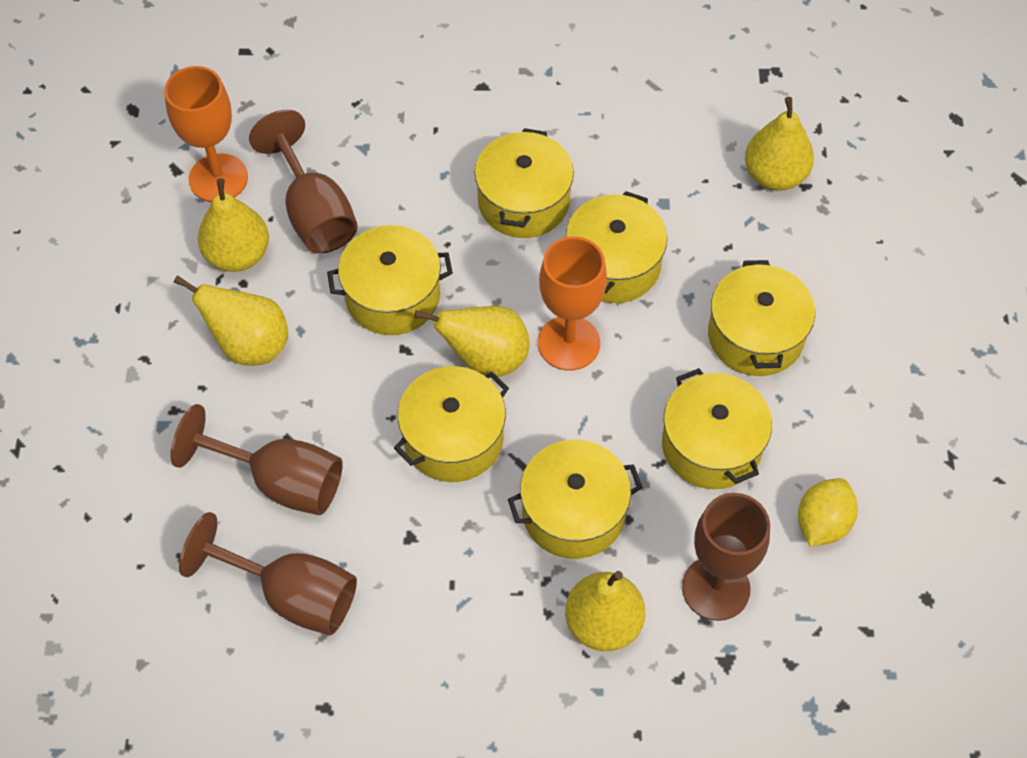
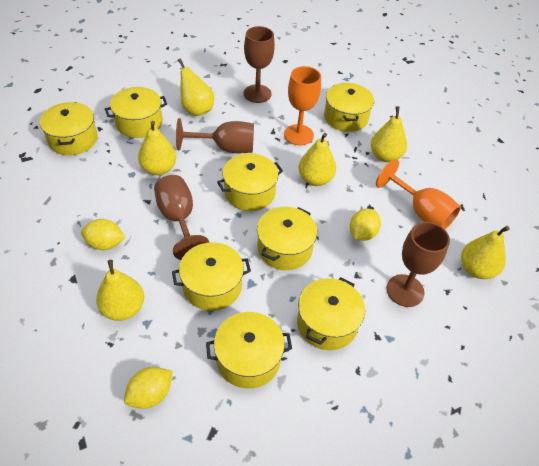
yellow lemon: 1 -> 3
yellow pear: 5 -> 6
yellow pot: 7 -> 8

